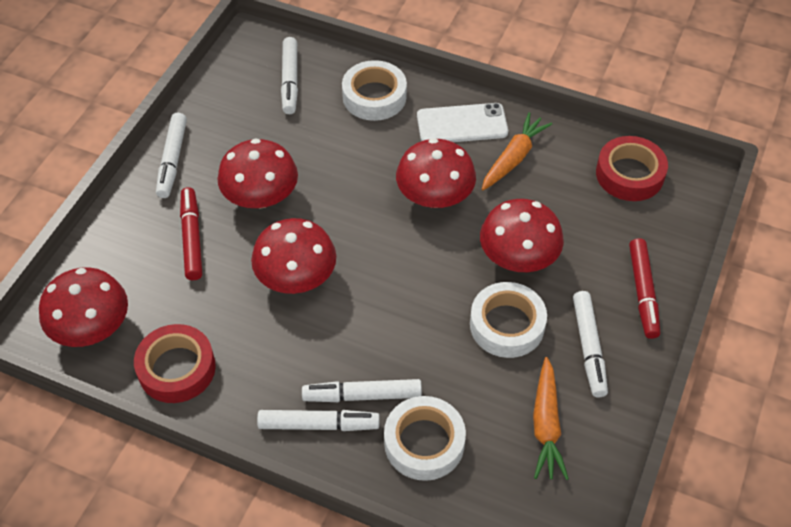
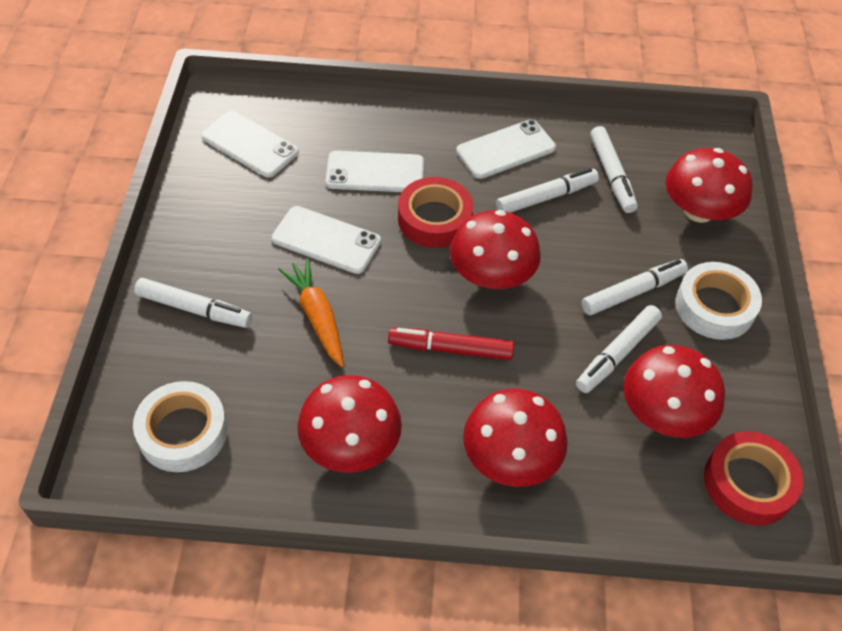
orange carrot: 2 -> 1
red marker: 2 -> 1
white phone: 1 -> 4
white tape: 3 -> 2

